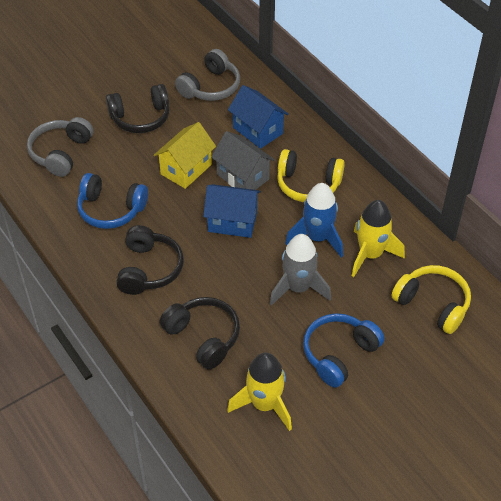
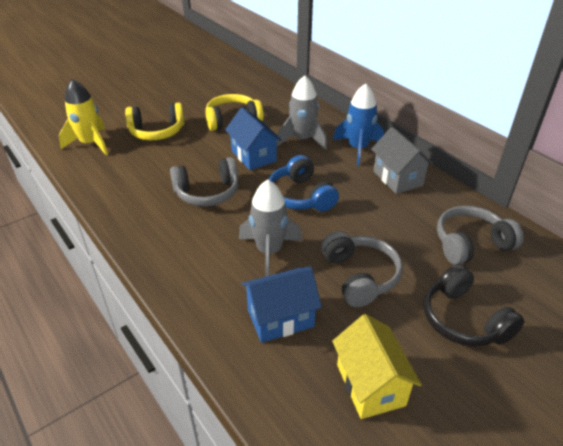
black headphones: 3 -> 1
blue headphones: 2 -> 1
grey headphones: 2 -> 3
grey rocket: 1 -> 2
yellow rocket: 2 -> 1

